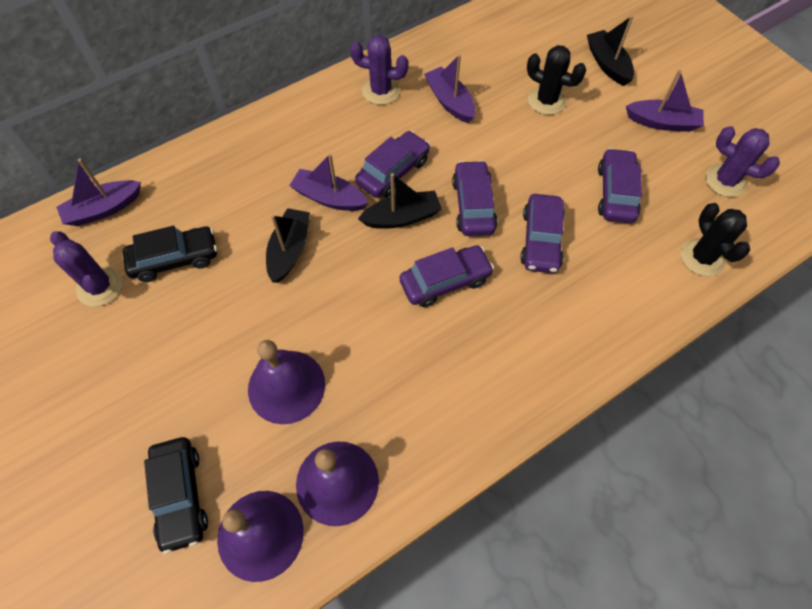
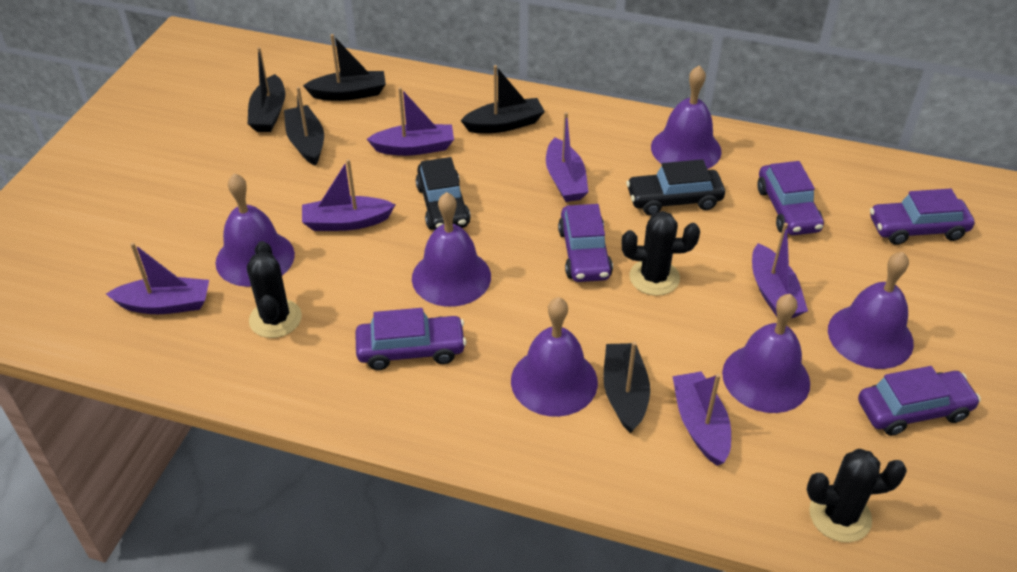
black boat: 3 -> 5
black cactus: 2 -> 3
purple bell: 3 -> 6
purple boat: 4 -> 6
purple cactus: 3 -> 0

